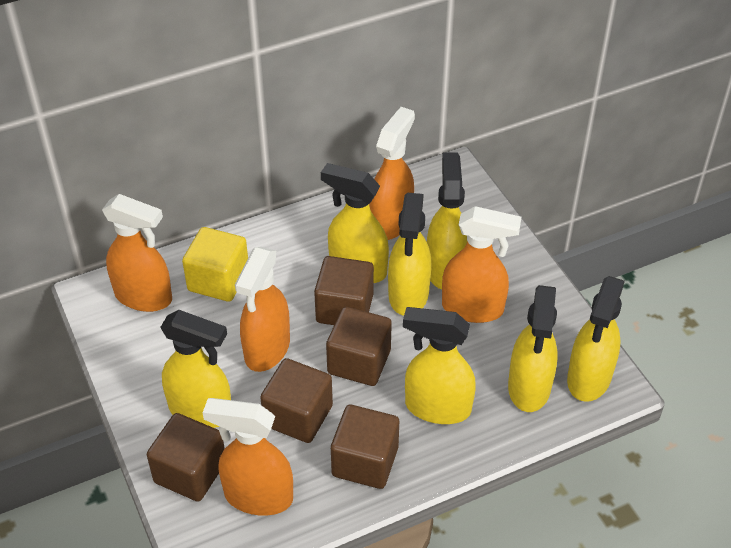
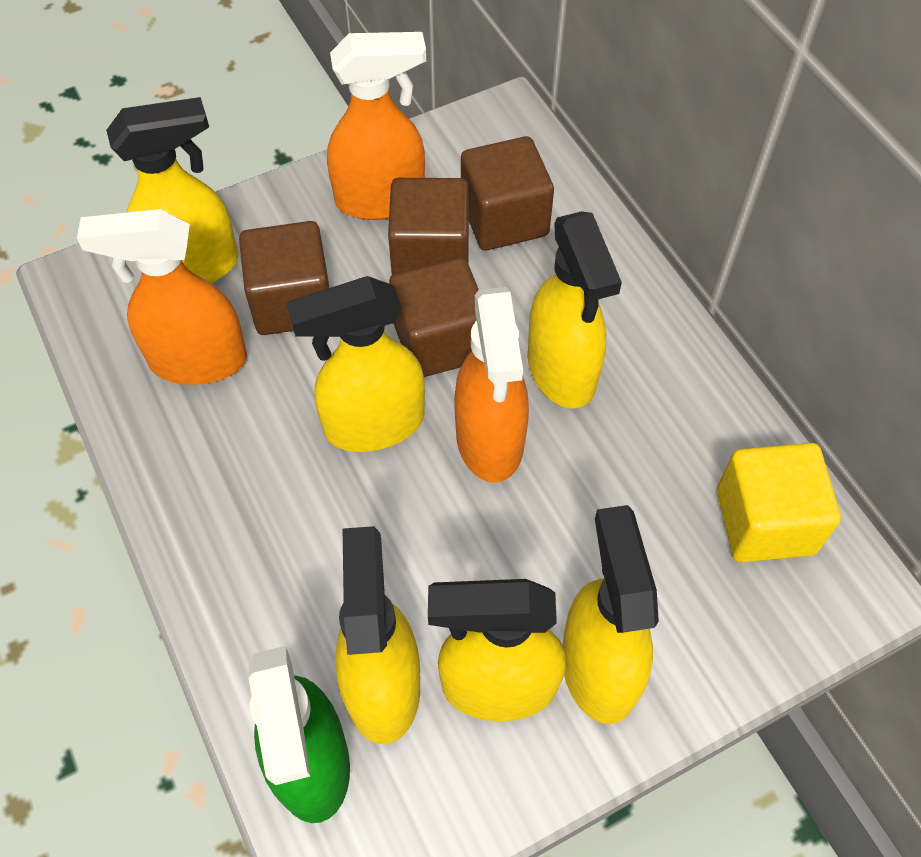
brown cube: 5 -> 4
green spray bottle: 0 -> 1
orange spray bottle: 5 -> 3
yellow spray bottle: 7 -> 6

